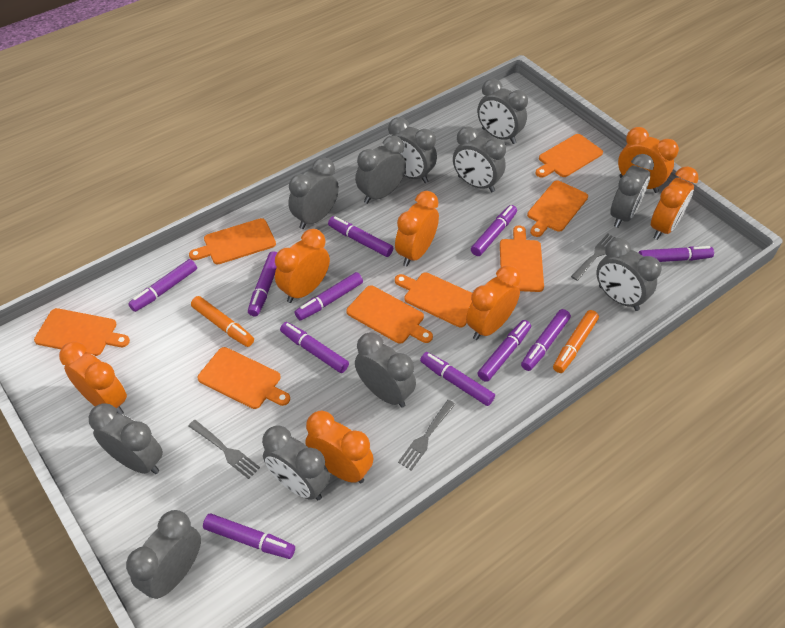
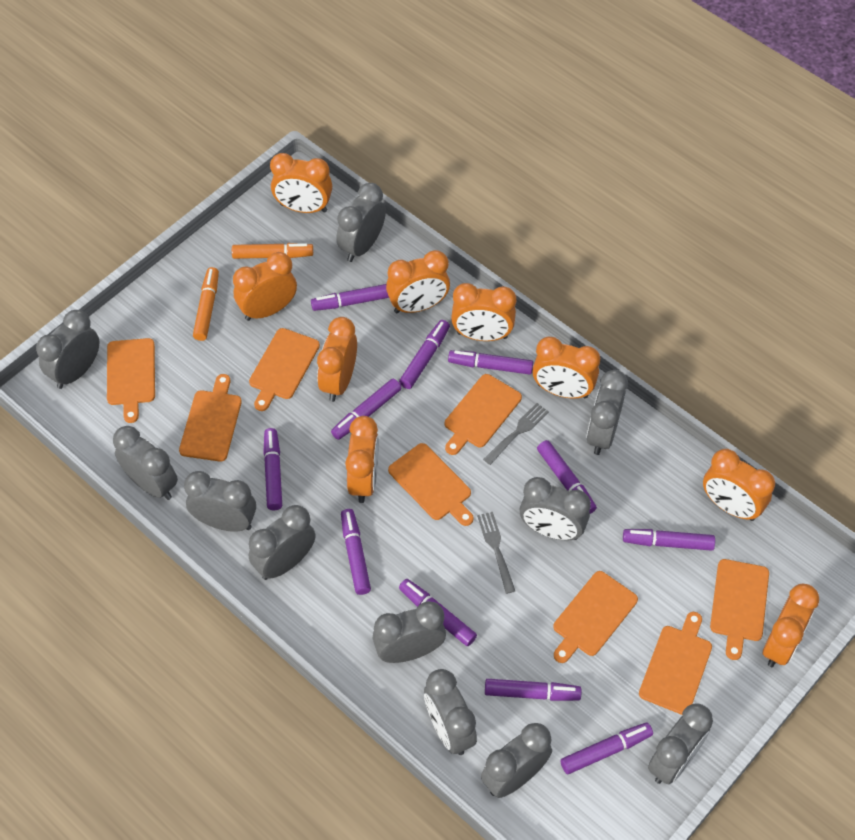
grey fork: 3 -> 2
orange clock: 7 -> 9

